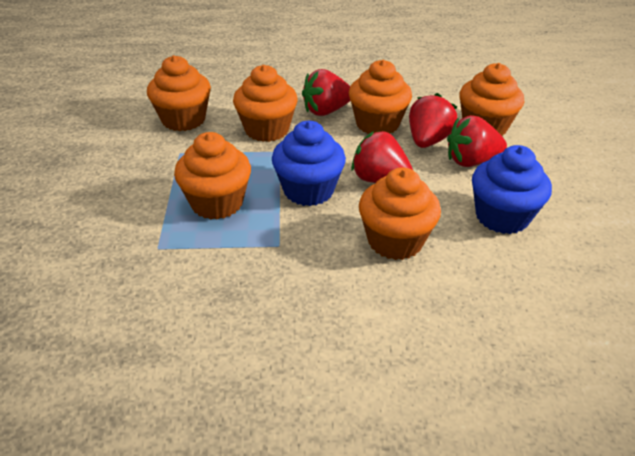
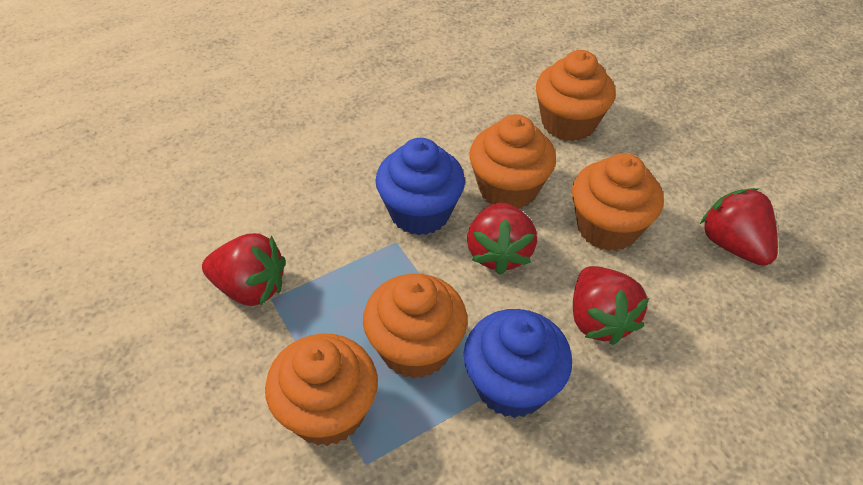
orange cupcake: 6 -> 5

